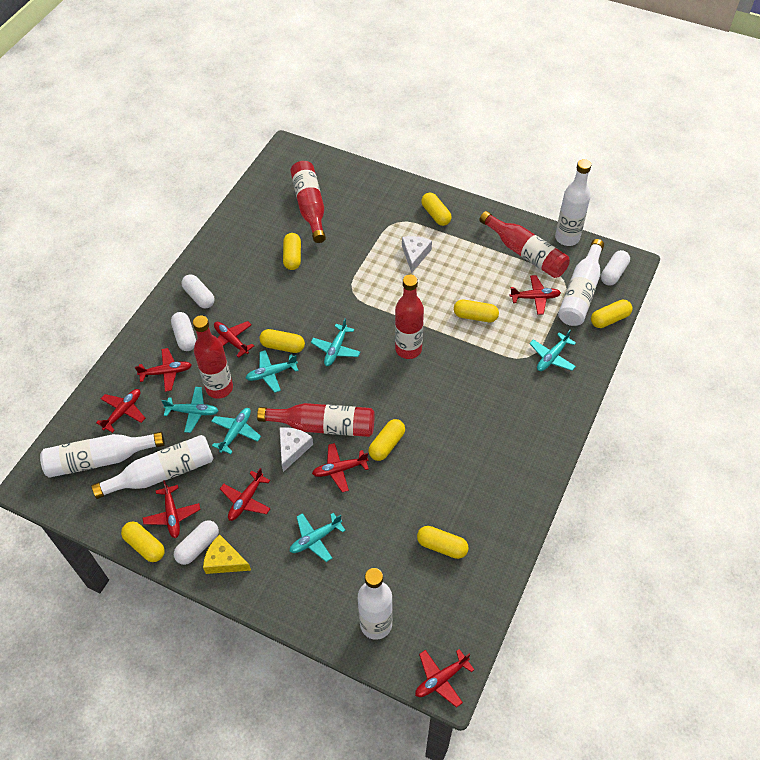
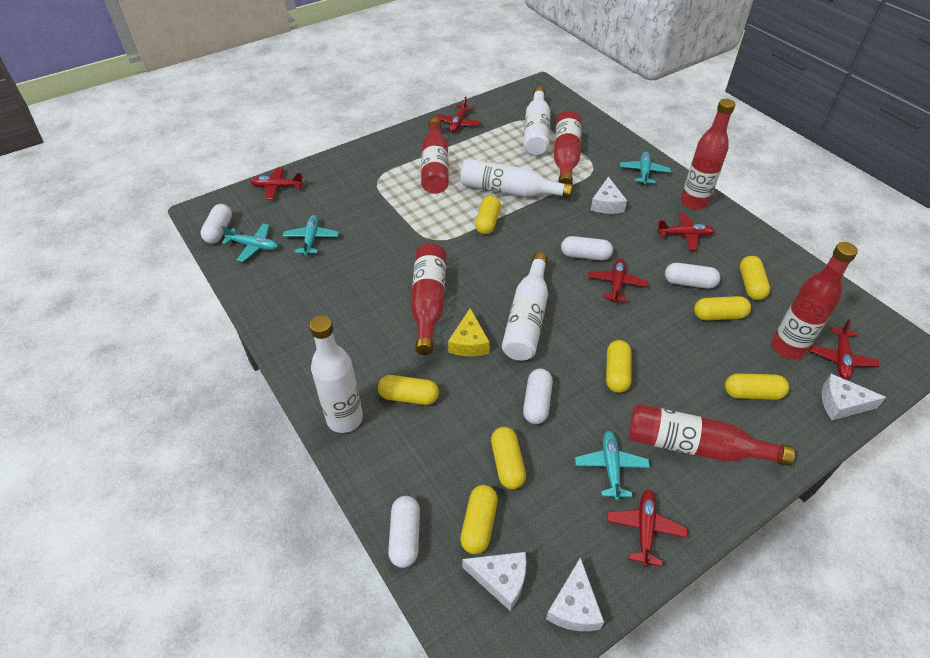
red bottle: 5 -> 6
red plane: 8 -> 6
turquoise plane: 6 -> 4
white bottle: 5 -> 4
white capsule: 4 -> 5
white cheese: 2 -> 4

